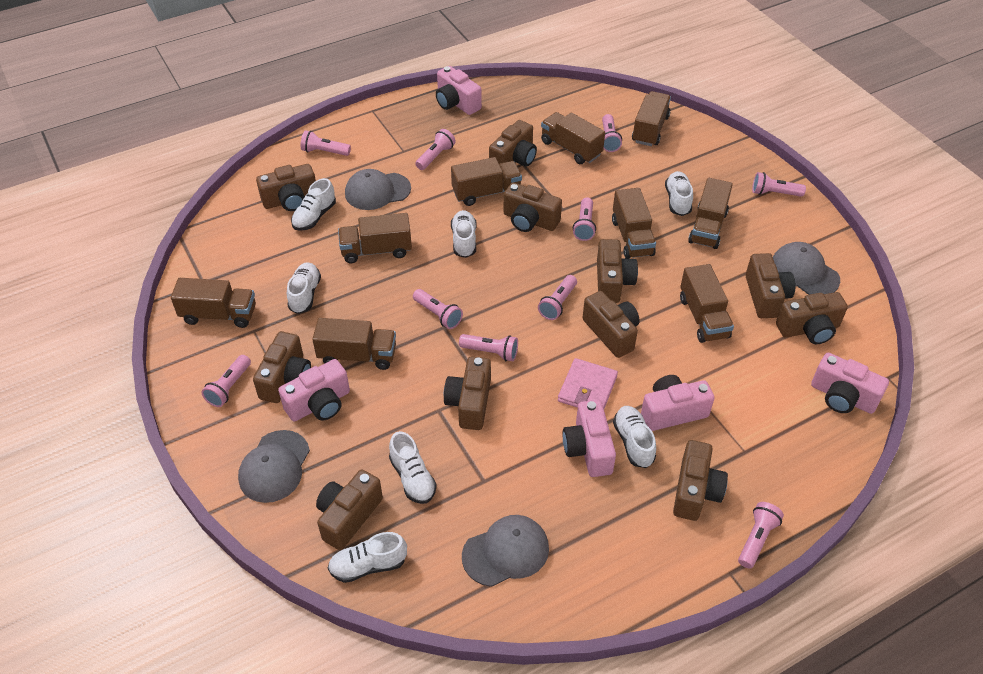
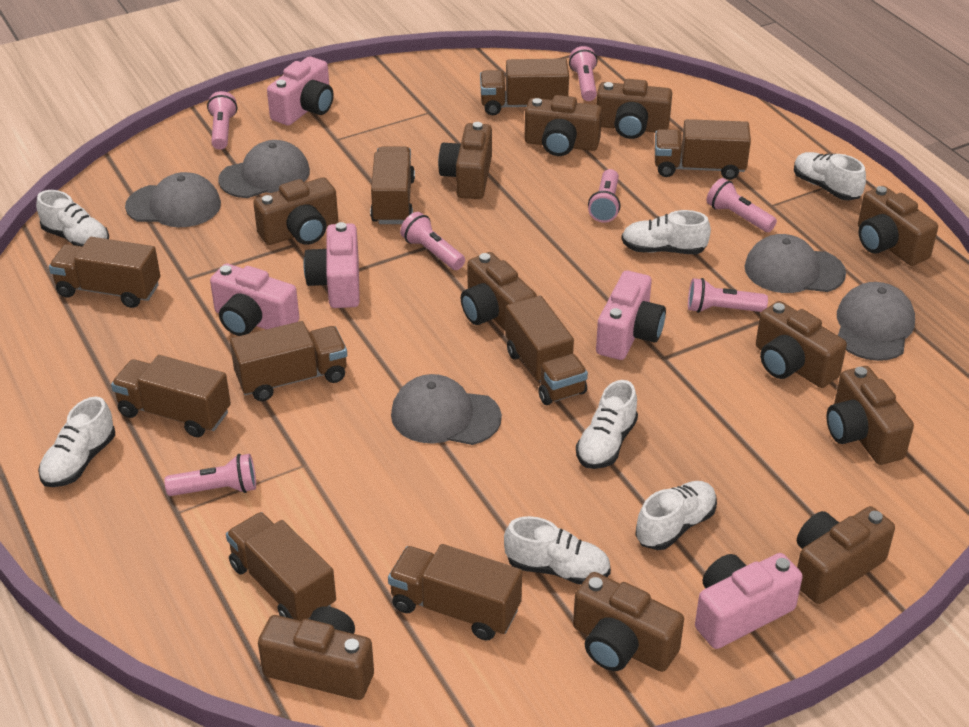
grey cap: 4 -> 5
pink flashlight: 10 -> 7
pink wallet: 1 -> 0

